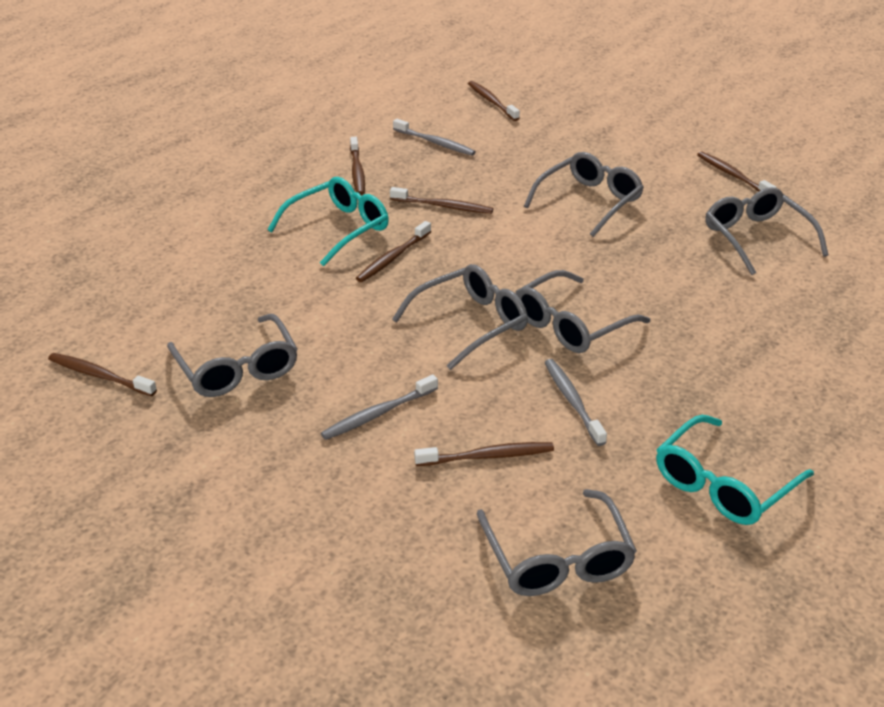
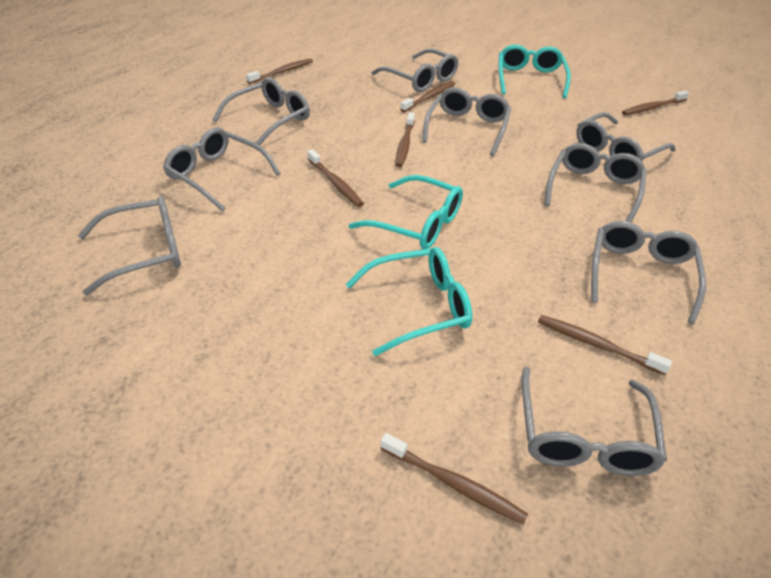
grey glasses: 6 -> 9
grey toothbrush: 3 -> 0
turquoise glasses: 2 -> 3

